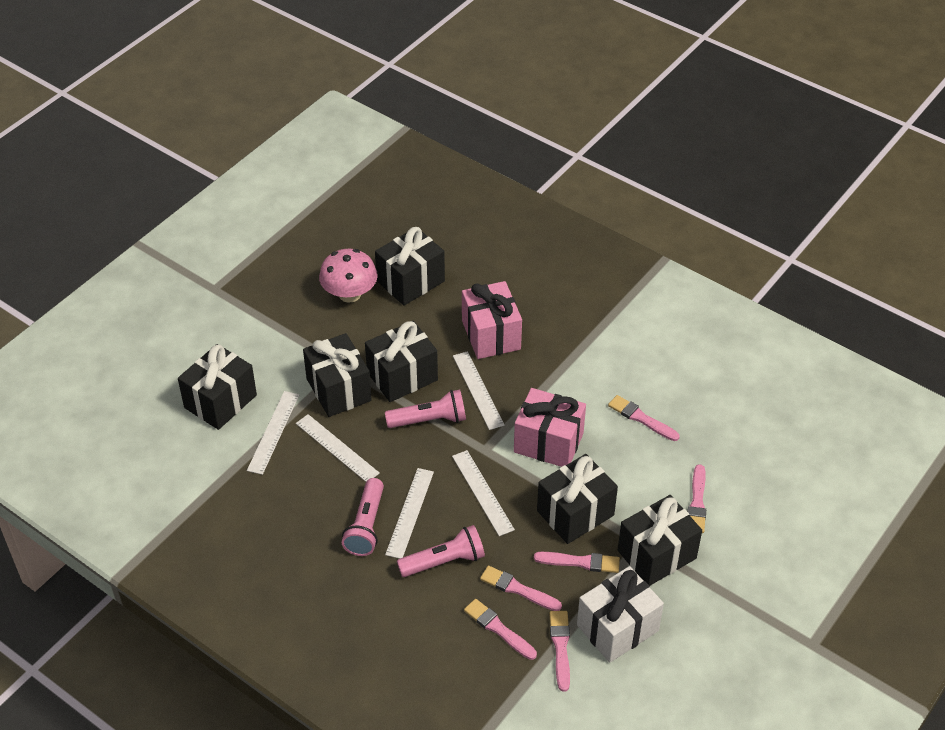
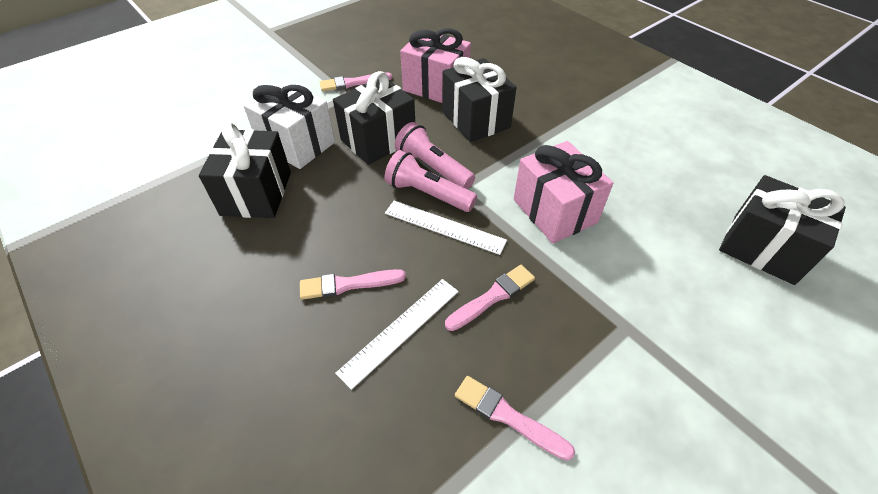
black gift: 6 -> 4
pink brush: 6 -> 4
pink flashlight: 3 -> 2
pink mushroom: 1 -> 0
white ruler: 5 -> 2

